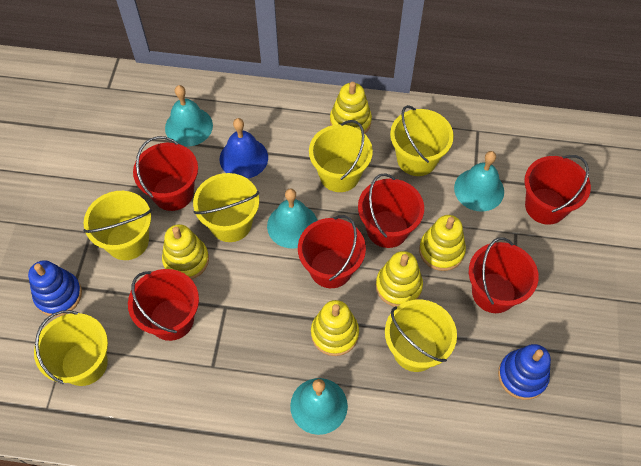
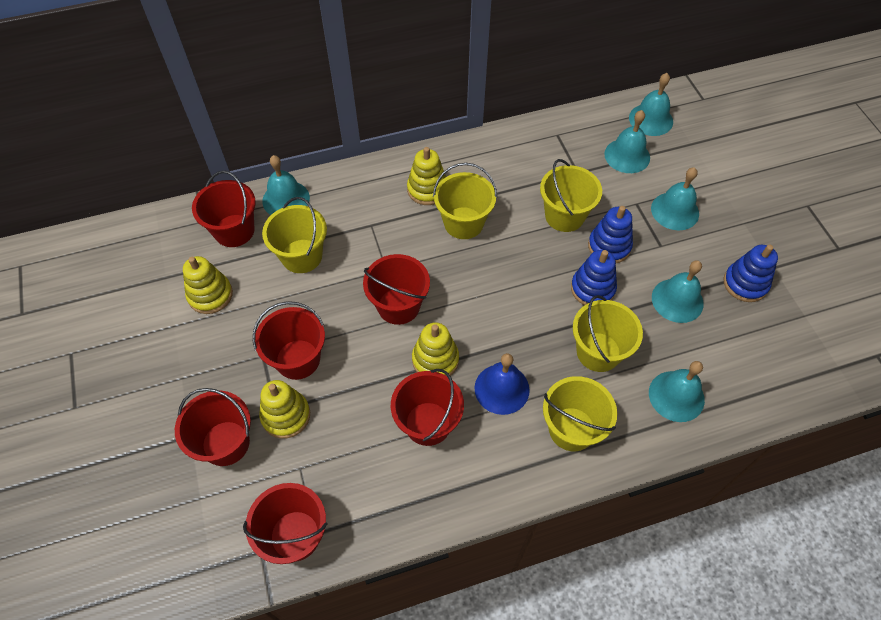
blue stacking toy: 2 -> 3
turquoise bell: 4 -> 6
yellow bucket: 6 -> 5
yellow stacking toy: 5 -> 4

